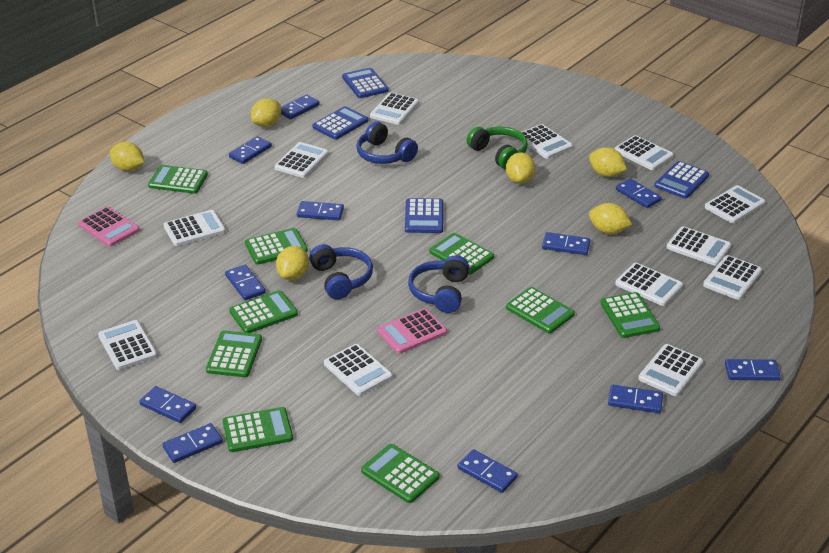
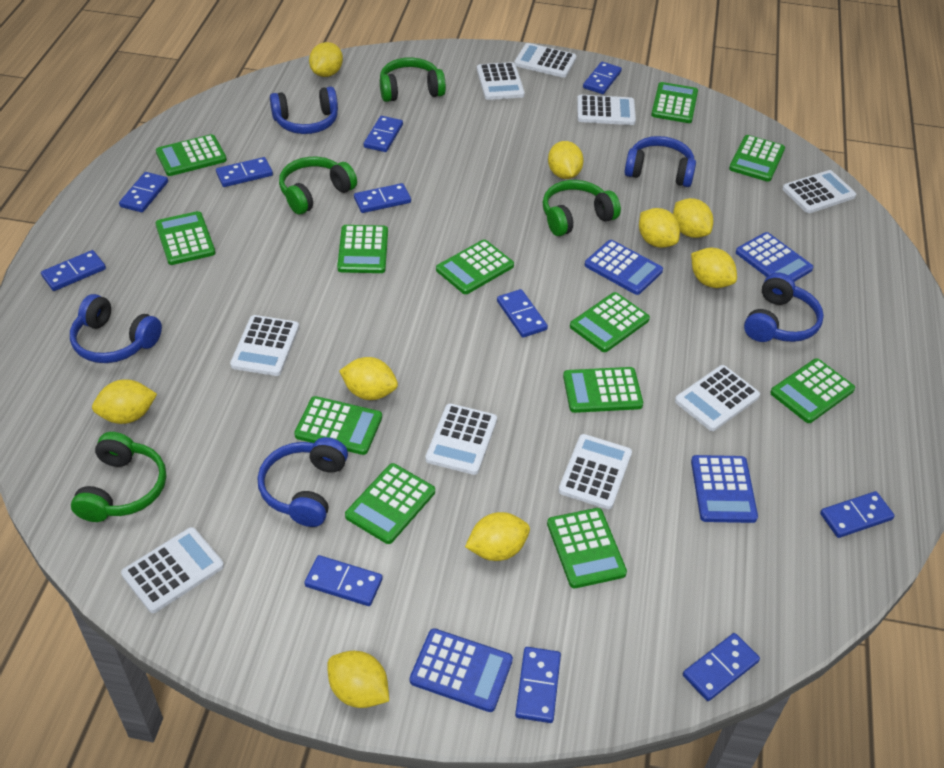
blue headphones: 3 -> 5
green calculator: 9 -> 12
green headphones: 1 -> 4
pink calculator: 2 -> 0
white calculator: 12 -> 9
yellow lemon: 6 -> 9

